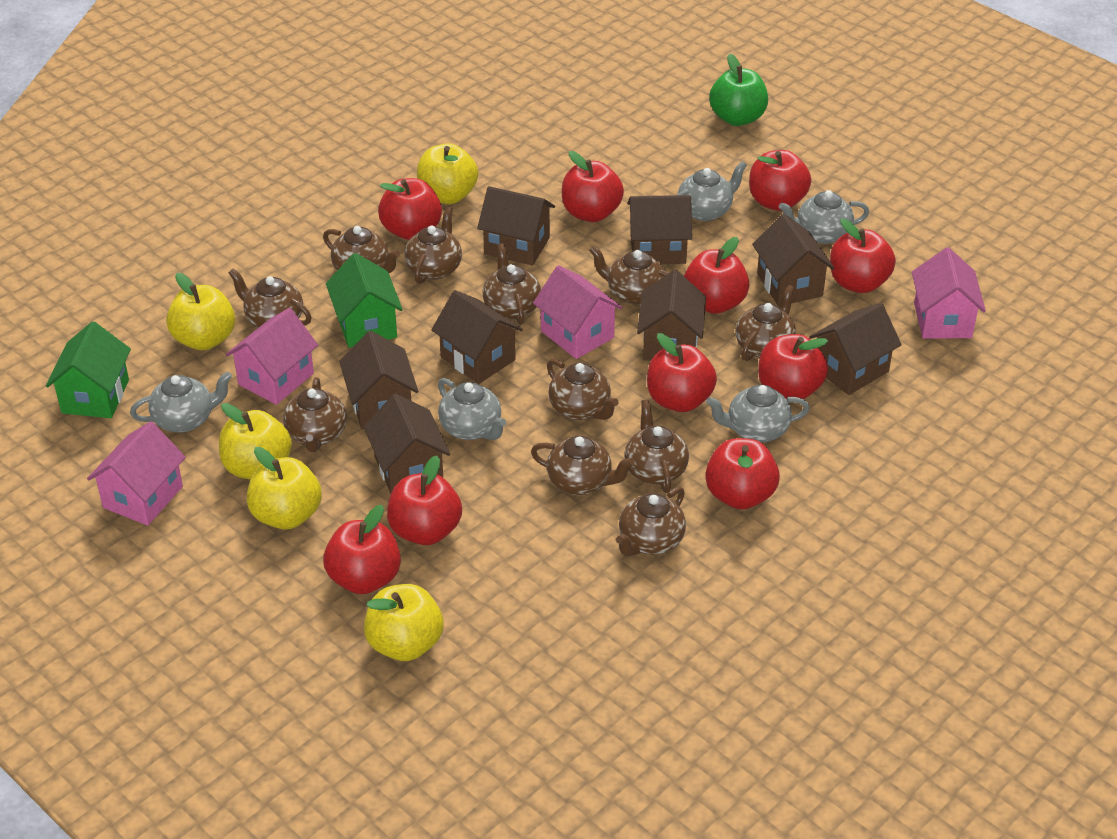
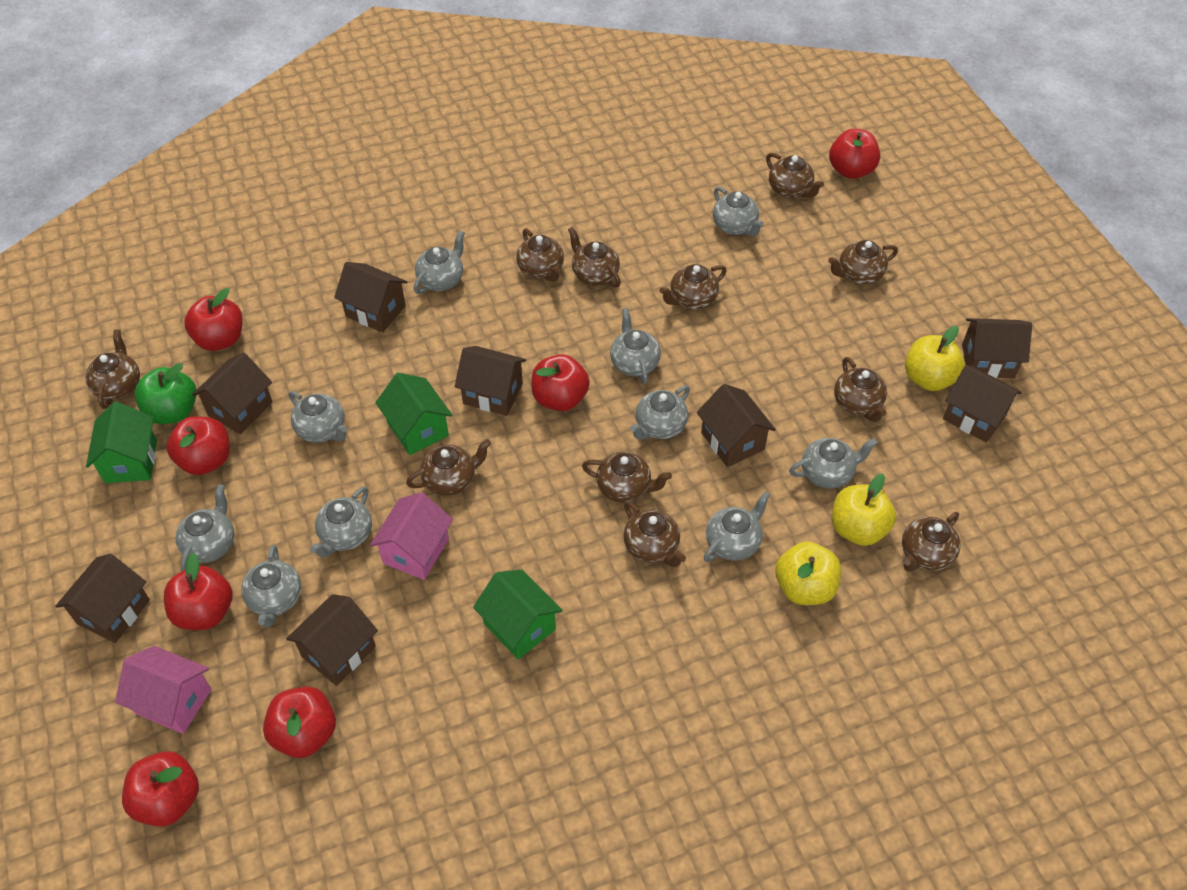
green house: 2 -> 3
grey teapot: 5 -> 10
pink house: 4 -> 2
red apple: 10 -> 7
yellow apple: 5 -> 3

